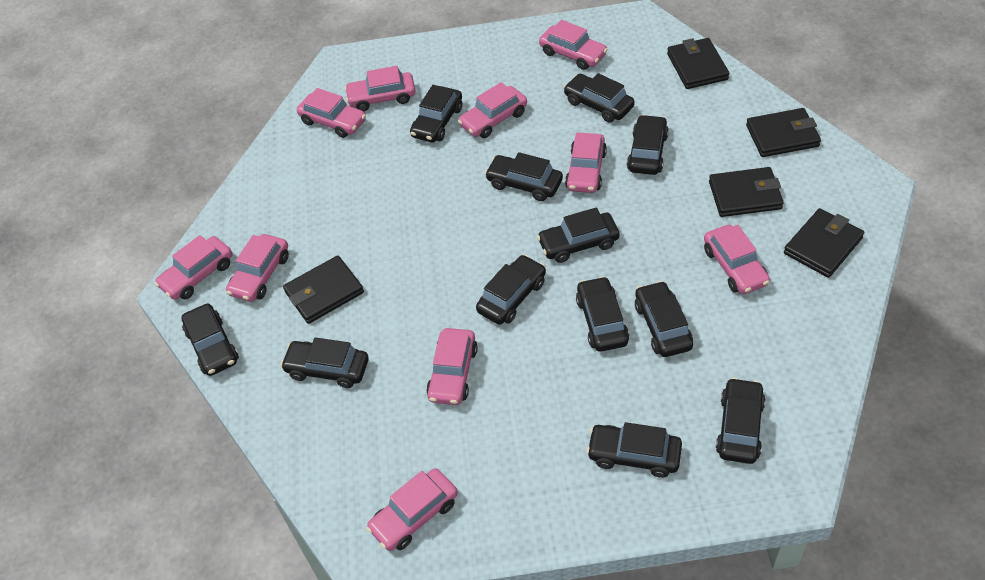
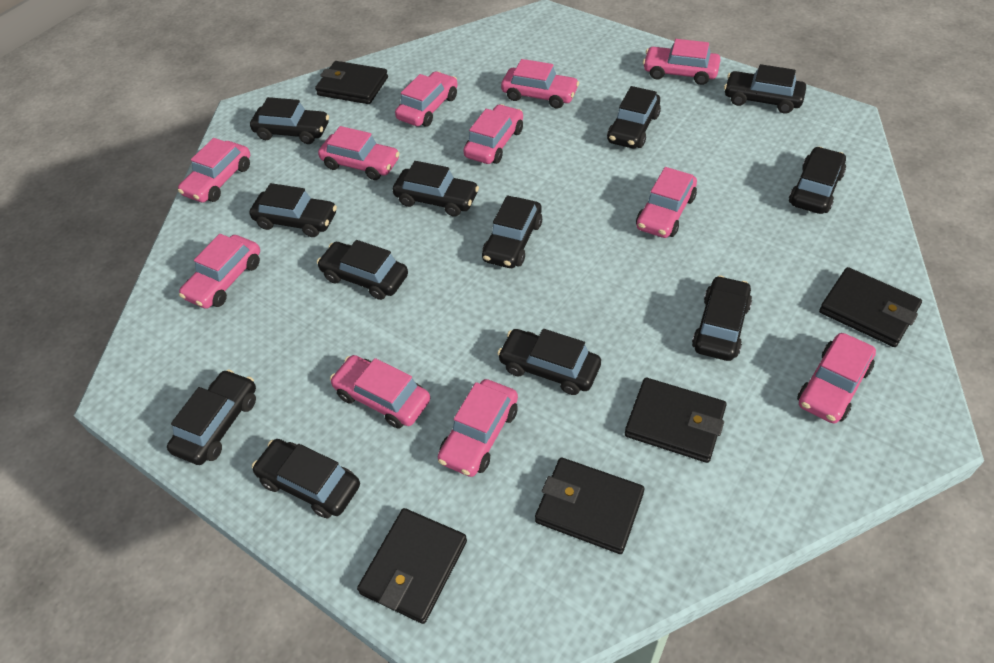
pink car: 10 -> 11

